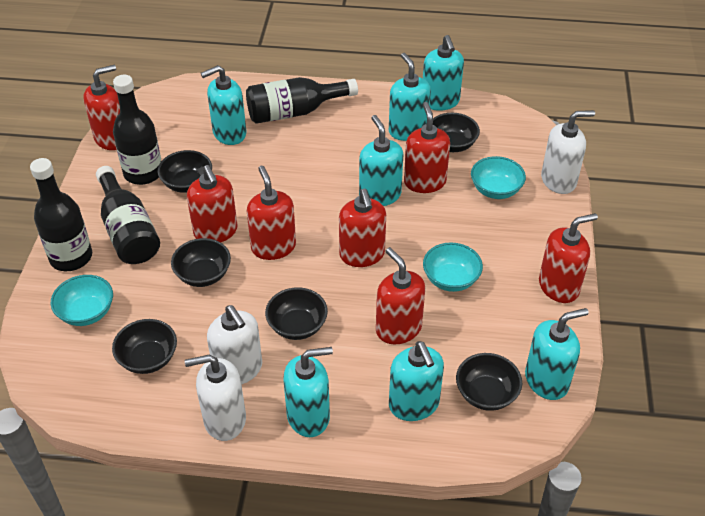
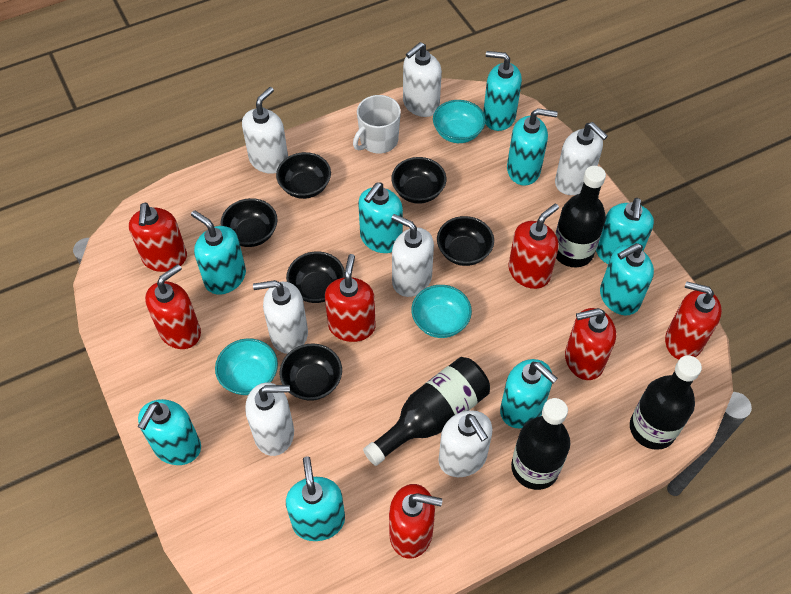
turquoise soap dispenser: 7 -> 9
white mug: 0 -> 1
white soap dispenser: 3 -> 7

